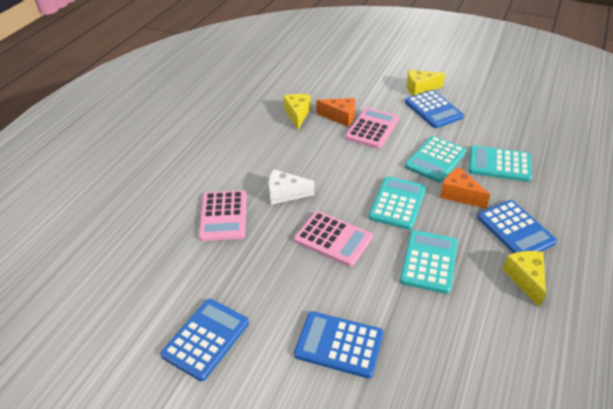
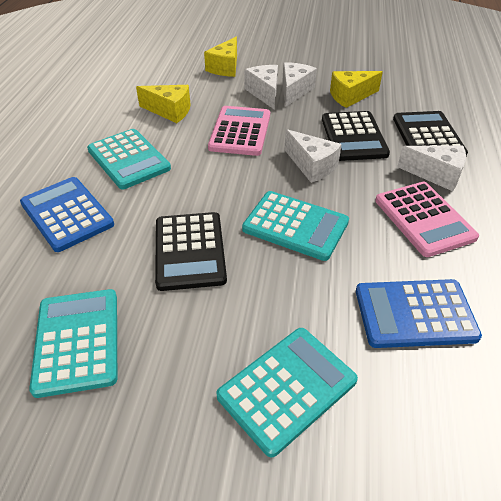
black calculator: 0 -> 3
blue calculator: 4 -> 2
orange cheese: 2 -> 0
pink calculator: 3 -> 2
white cheese: 1 -> 4

